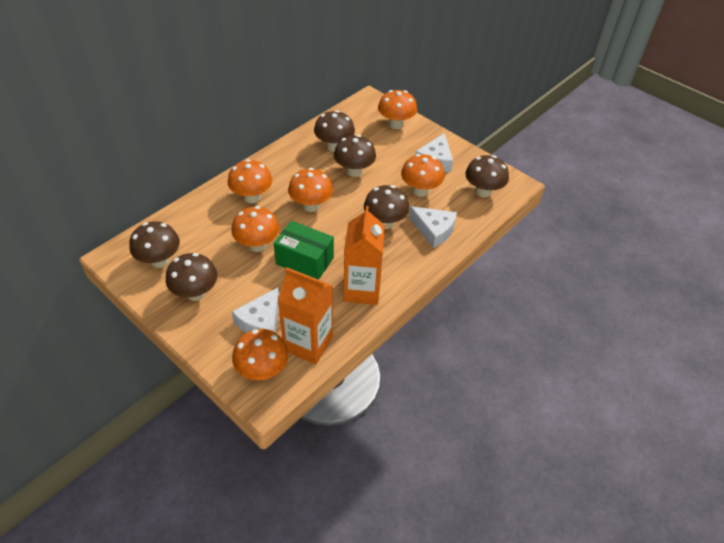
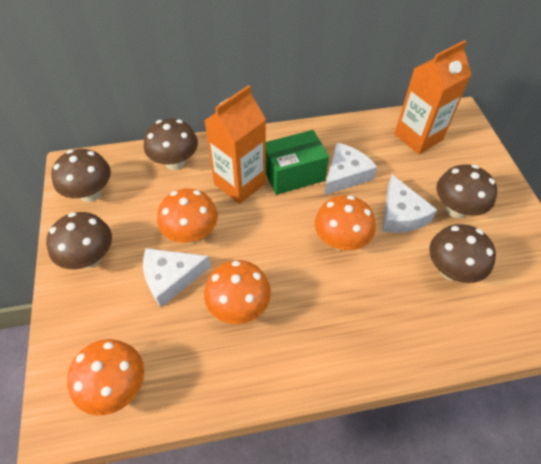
brown mushroom: 6 -> 5
orange mushroom: 6 -> 4

